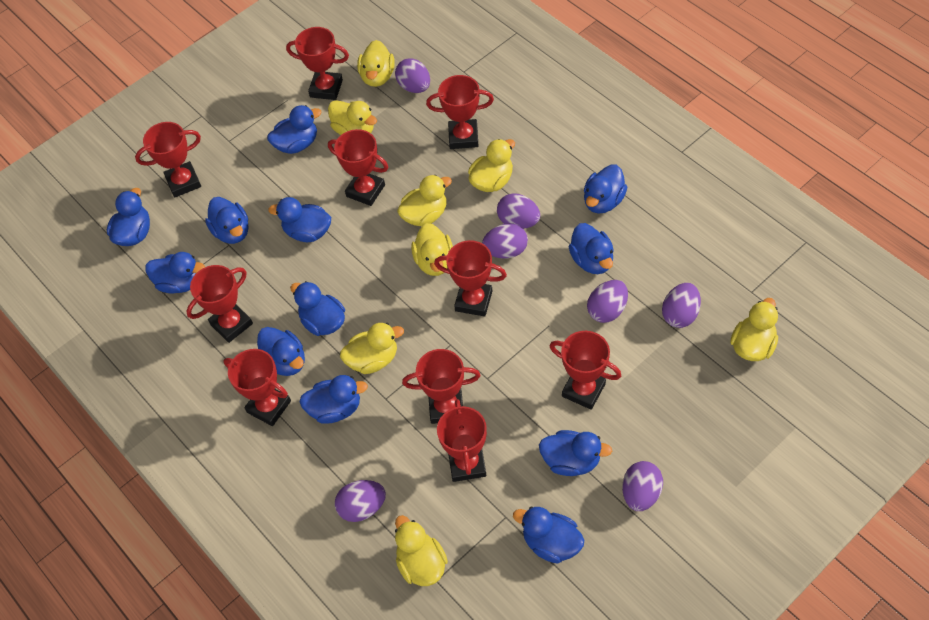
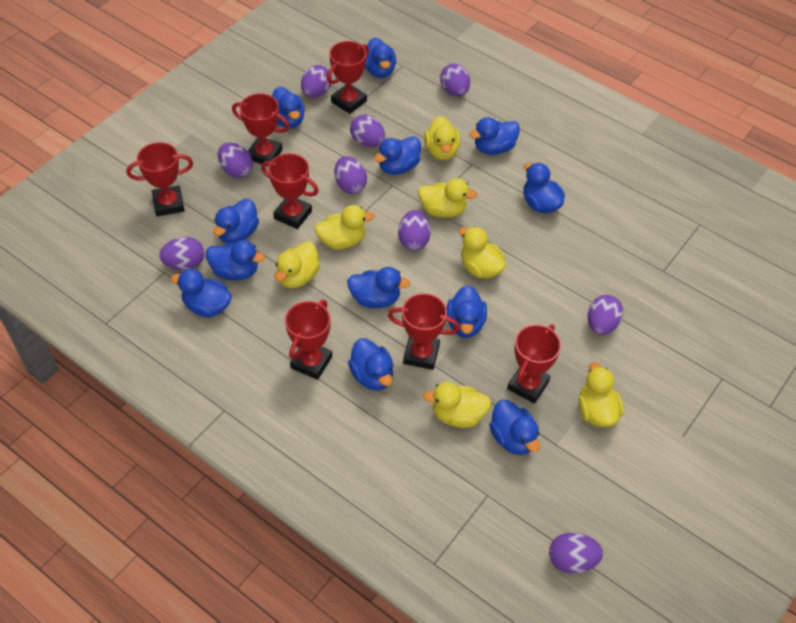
purple egg: 7 -> 9
red trophy: 10 -> 7
yellow duck: 8 -> 7

